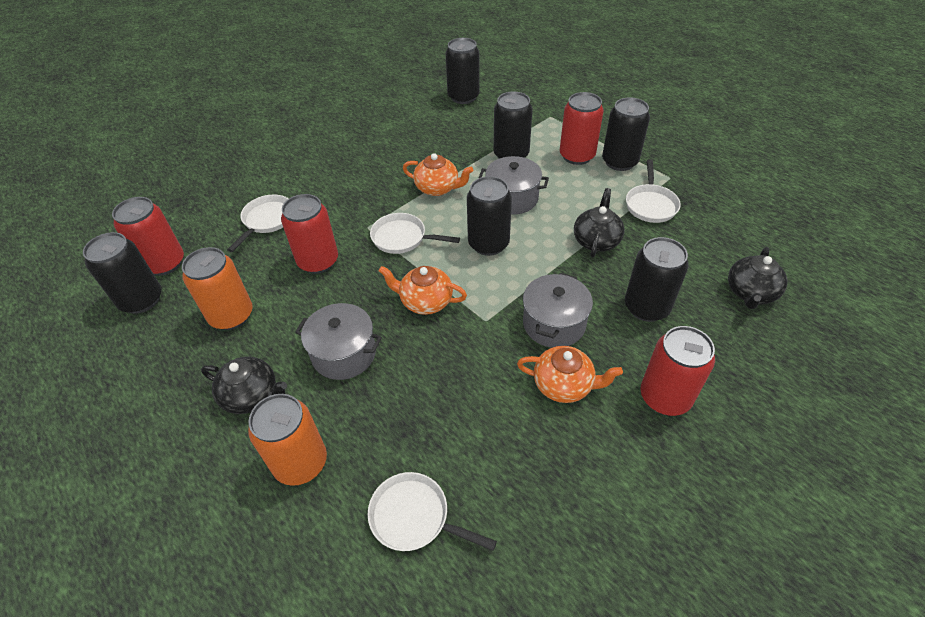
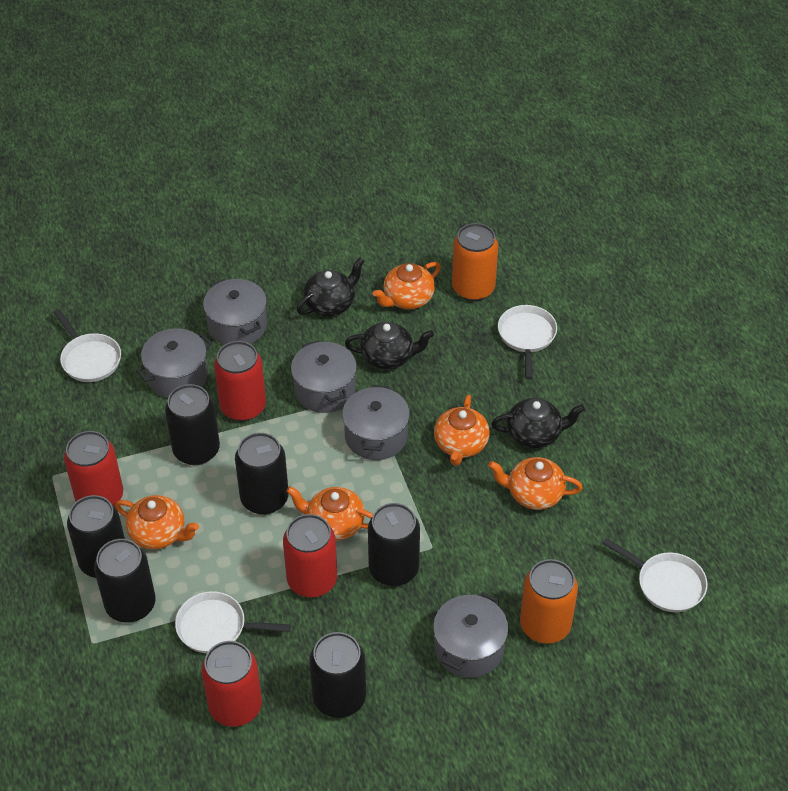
grey pot: 3 -> 5
orange teapot: 3 -> 5

